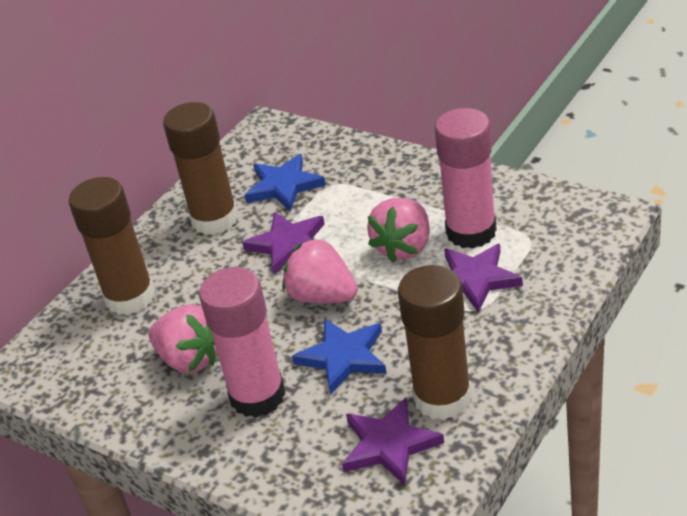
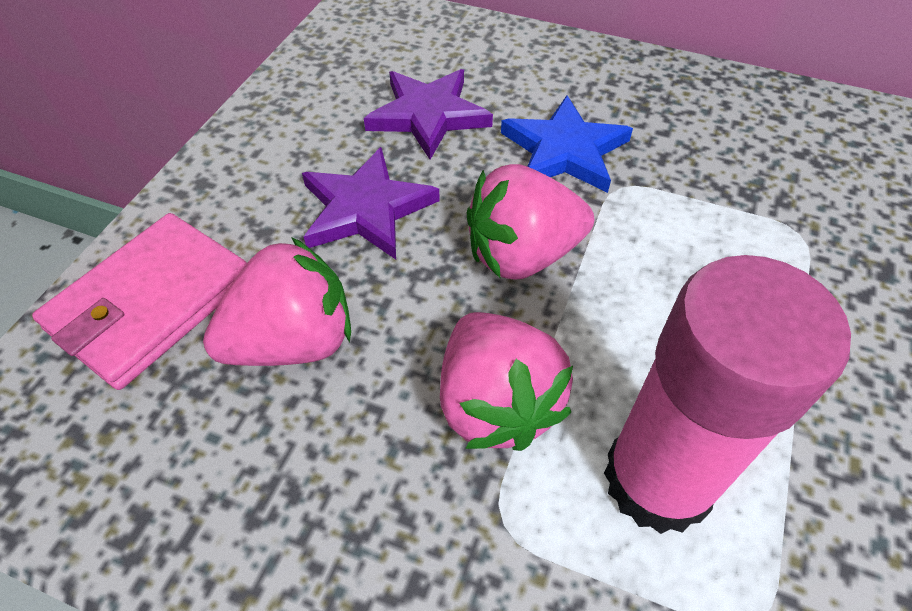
blue star: 2 -> 1
brown glue stick: 3 -> 0
pink glue stick: 2 -> 1
pink wallet: 0 -> 1
purple star: 3 -> 2

